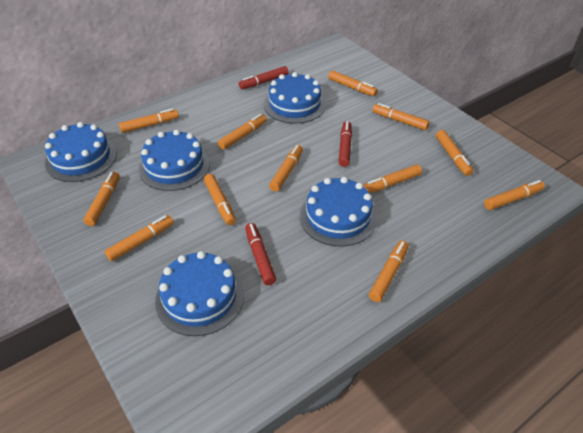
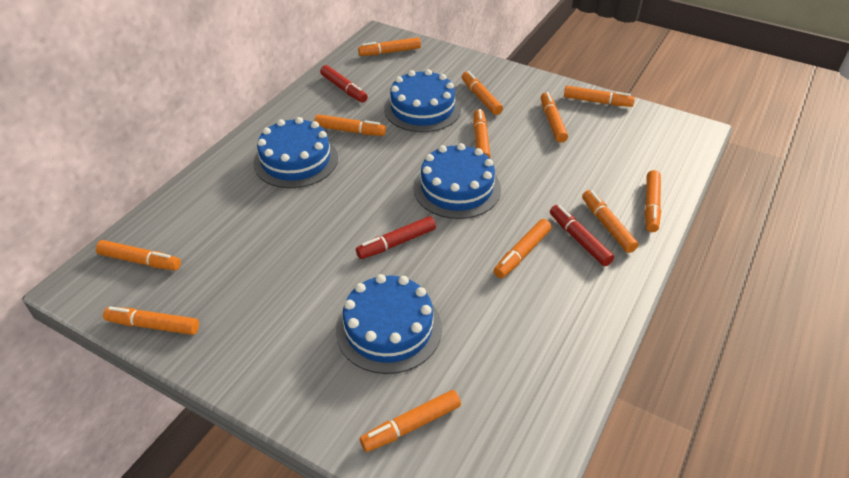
blue cake: 5 -> 4

